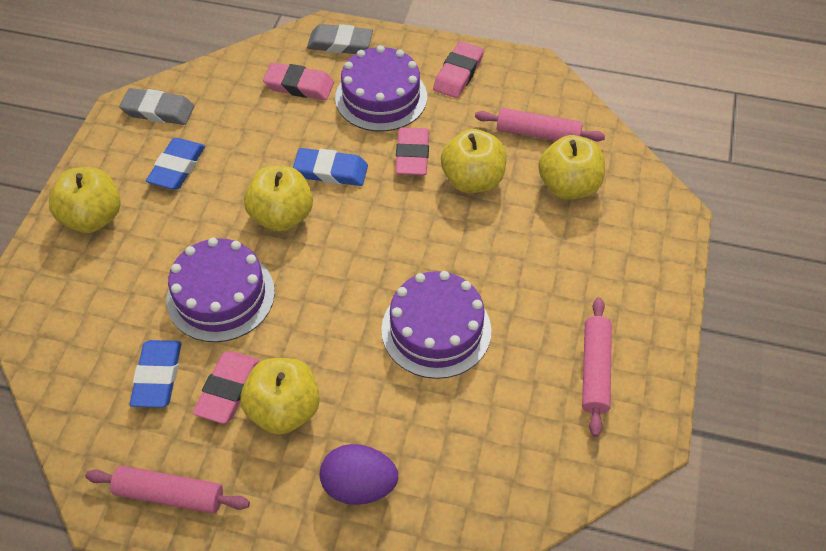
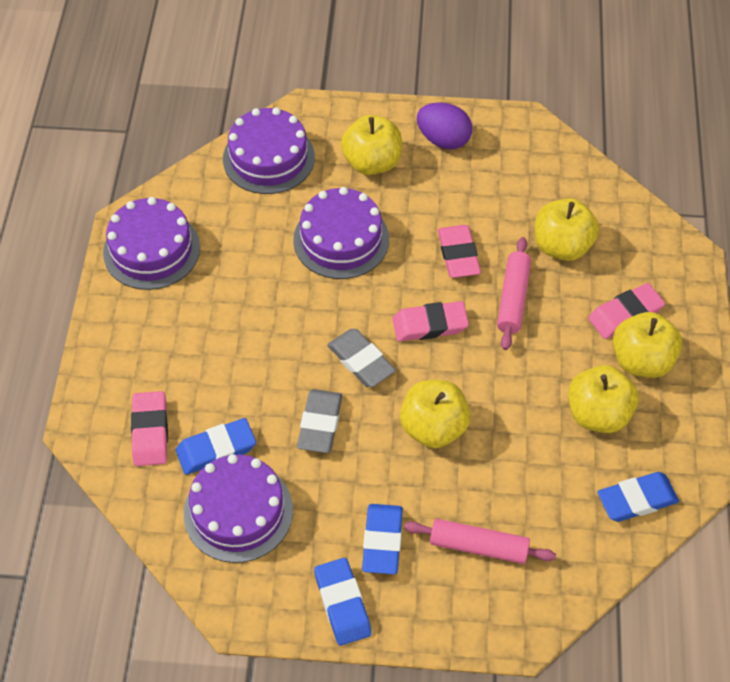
blue eraser: 3 -> 4
pink rolling pin: 3 -> 2
purple cake: 3 -> 4

